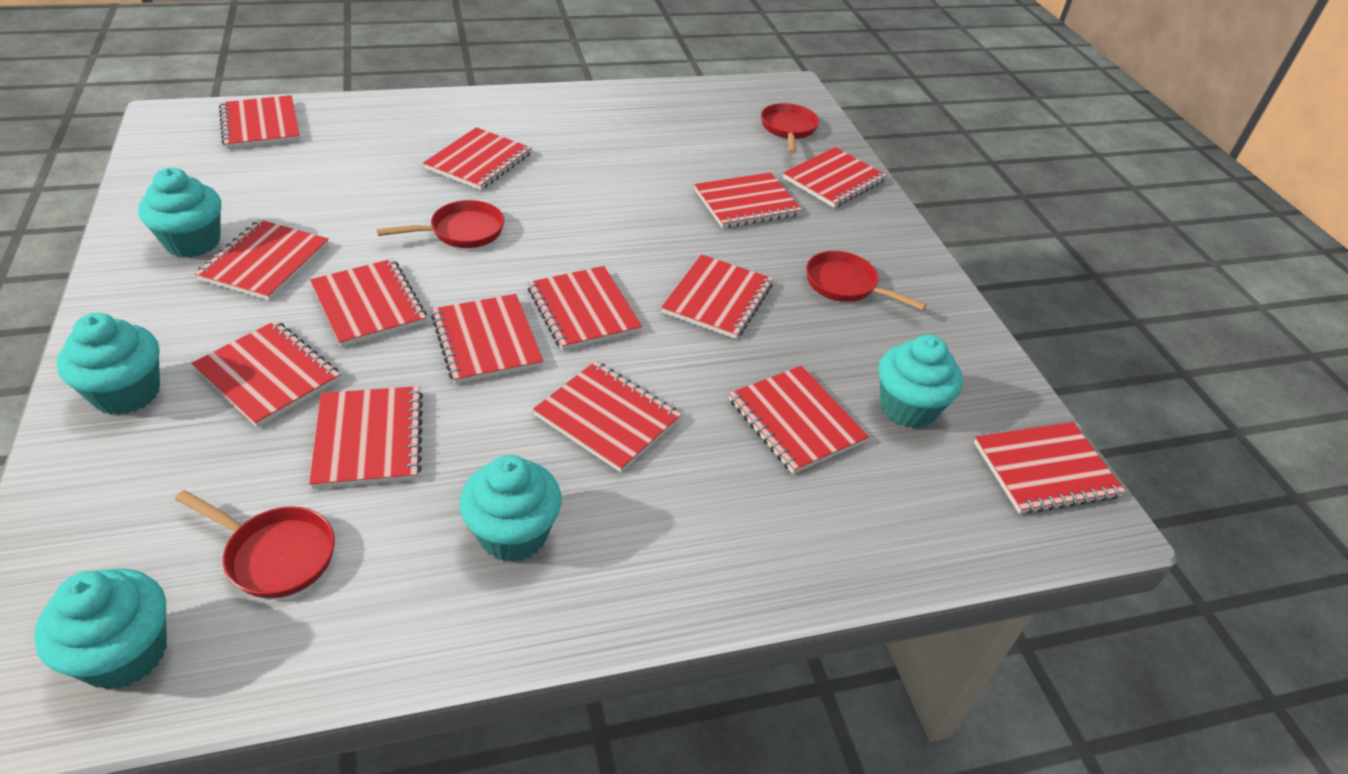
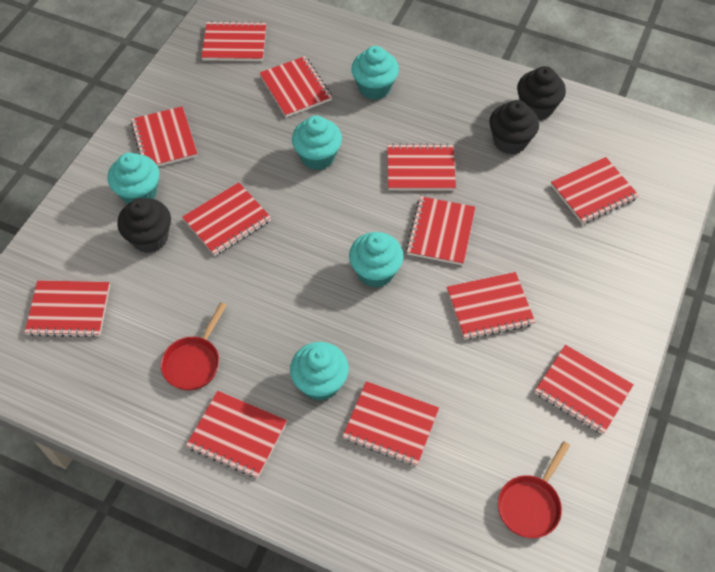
black cupcake: 0 -> 3
red notebook: 14 -> 12
red pan: 4 -> 2

